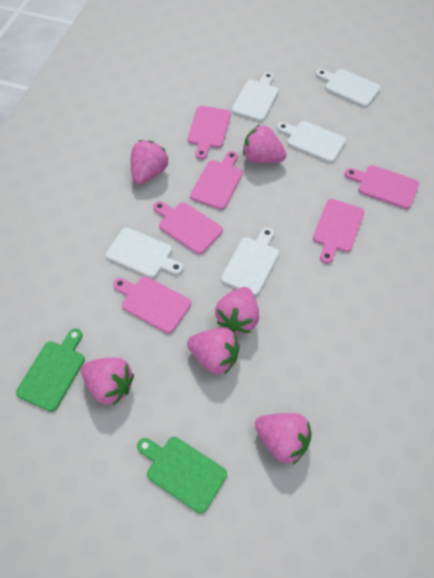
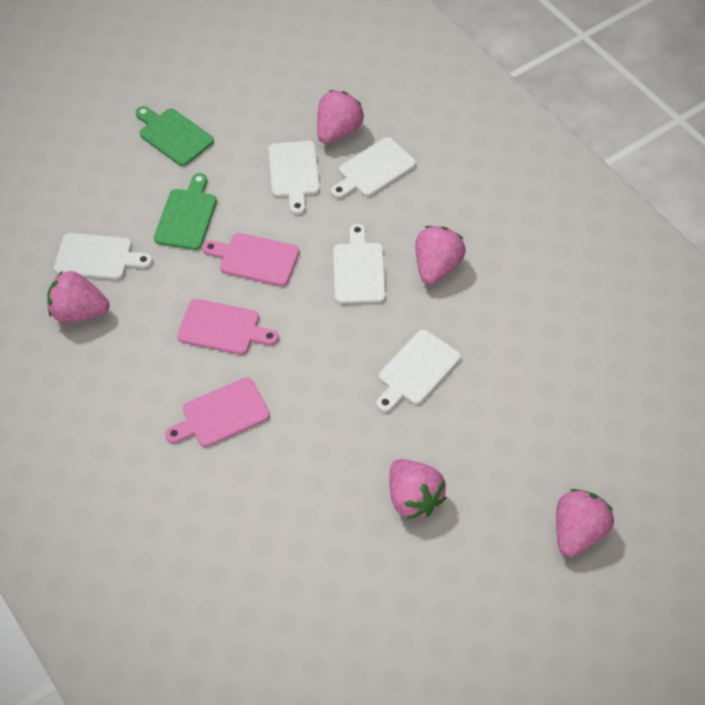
pink cutting board: 6 -> 3
pink strawberry: 6 -> 5

